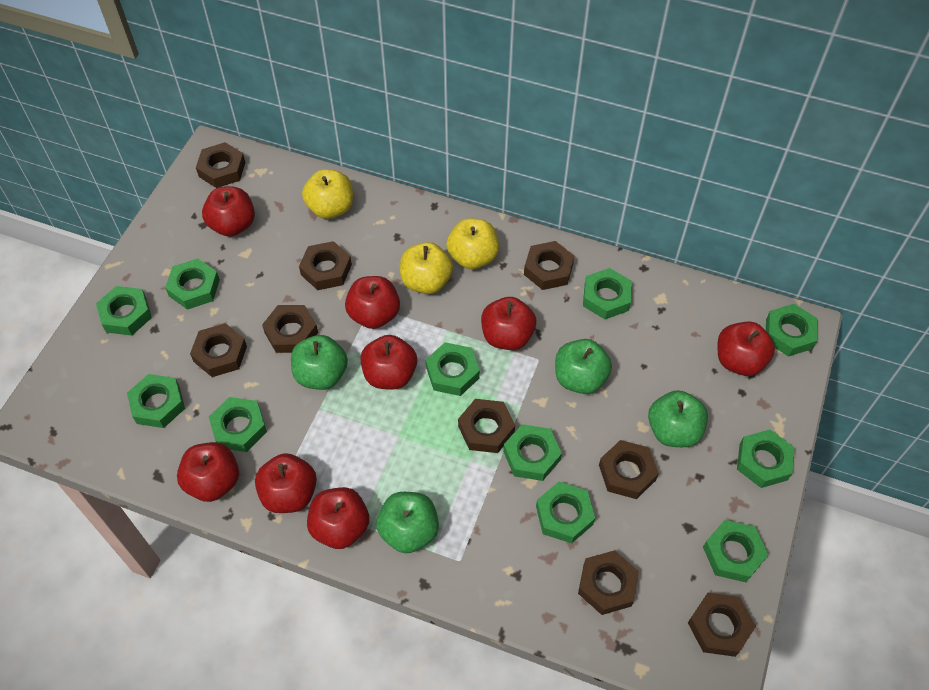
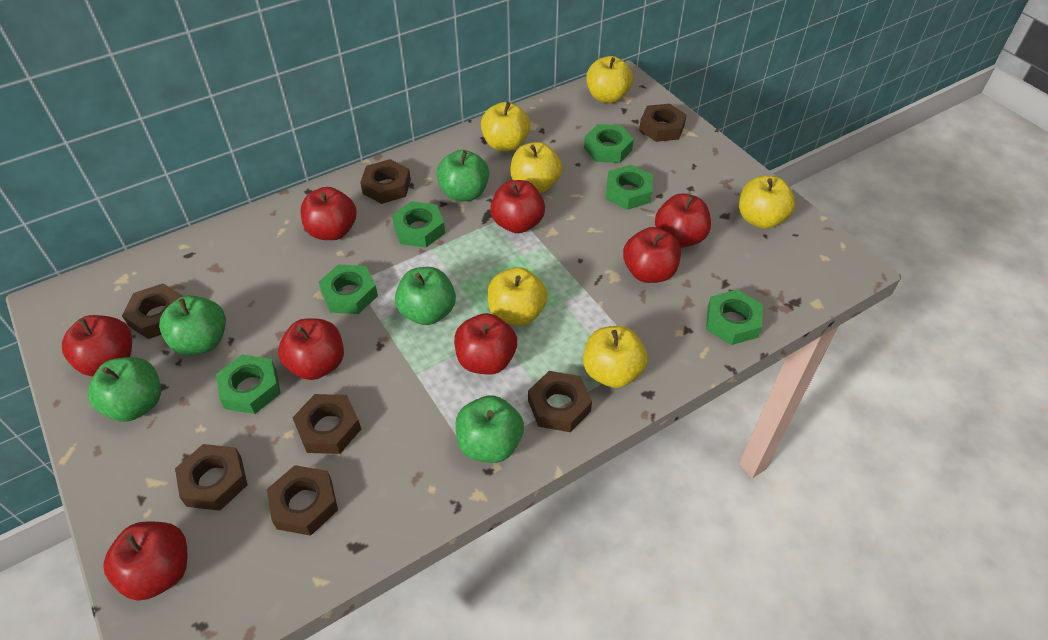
brown nut: 9 -> 7
green apple: 4 -> 5
green nut: 11 -> 6
yellow apple: 3 -> 6

